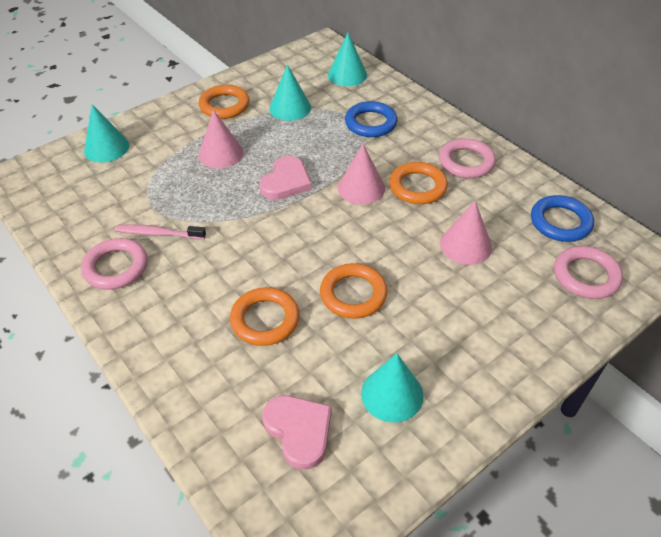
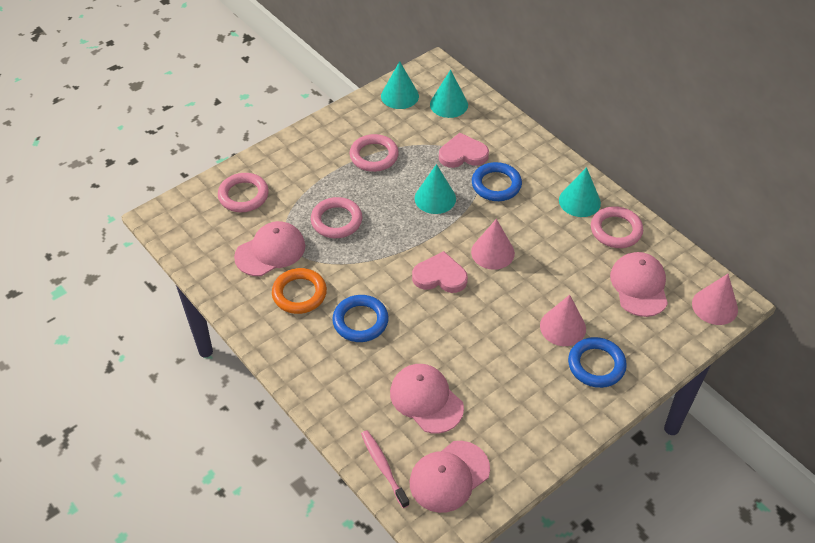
blue ring: 2 -> 3
orange ring: 4 -> 1
pink cap: 0 -> 4
pink ring: 3 -> 4

